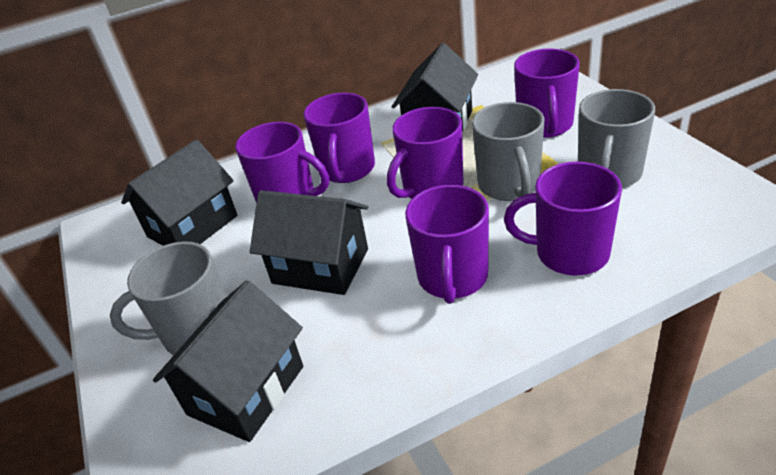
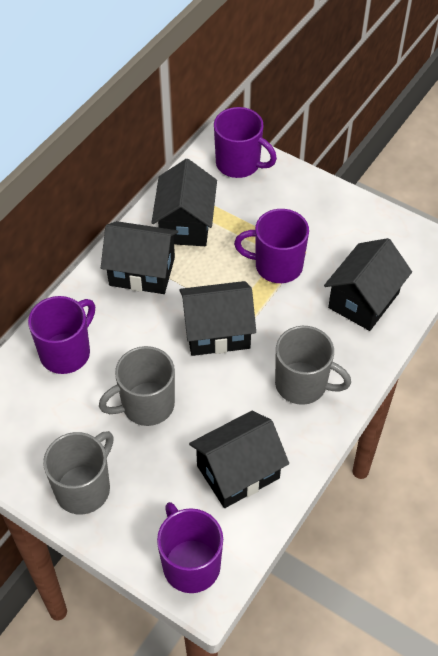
black house: 4 -> 5
purple mug: 6 -> 4

